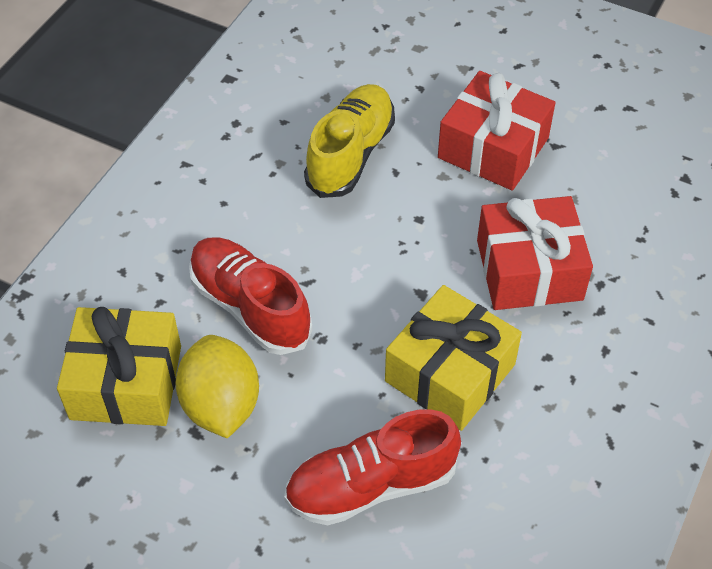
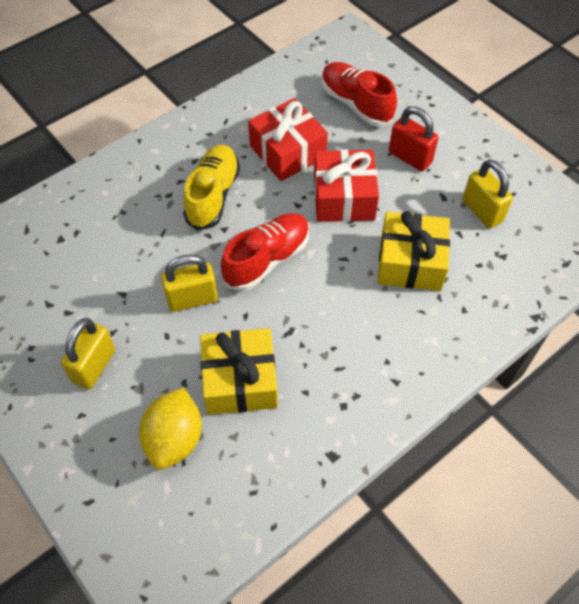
red padlock: 0 -> 1
yellow padlock: 0 -> 3

